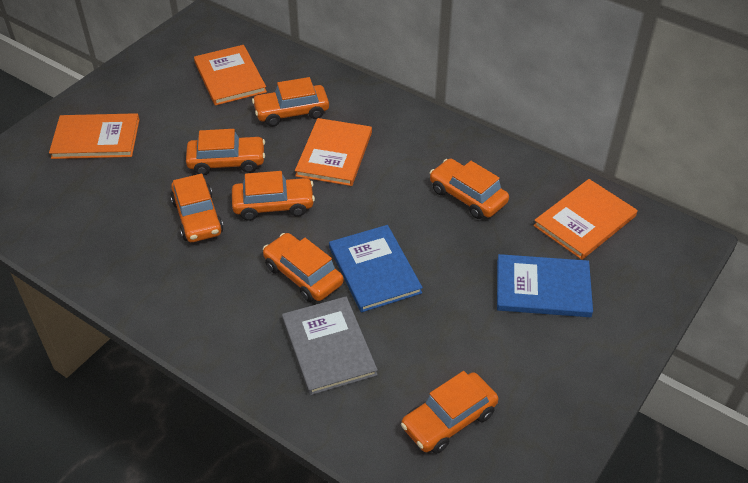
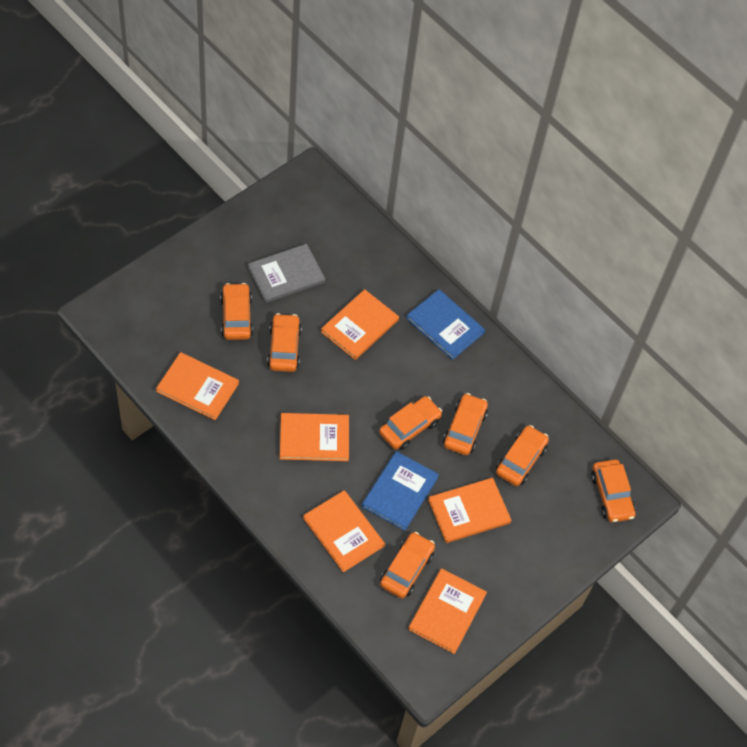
orange book: 4 -> 6

